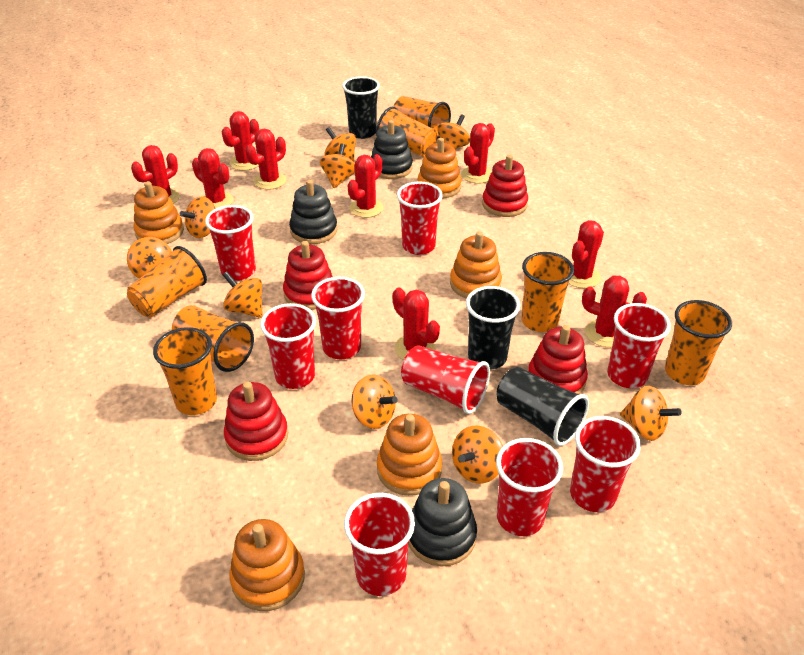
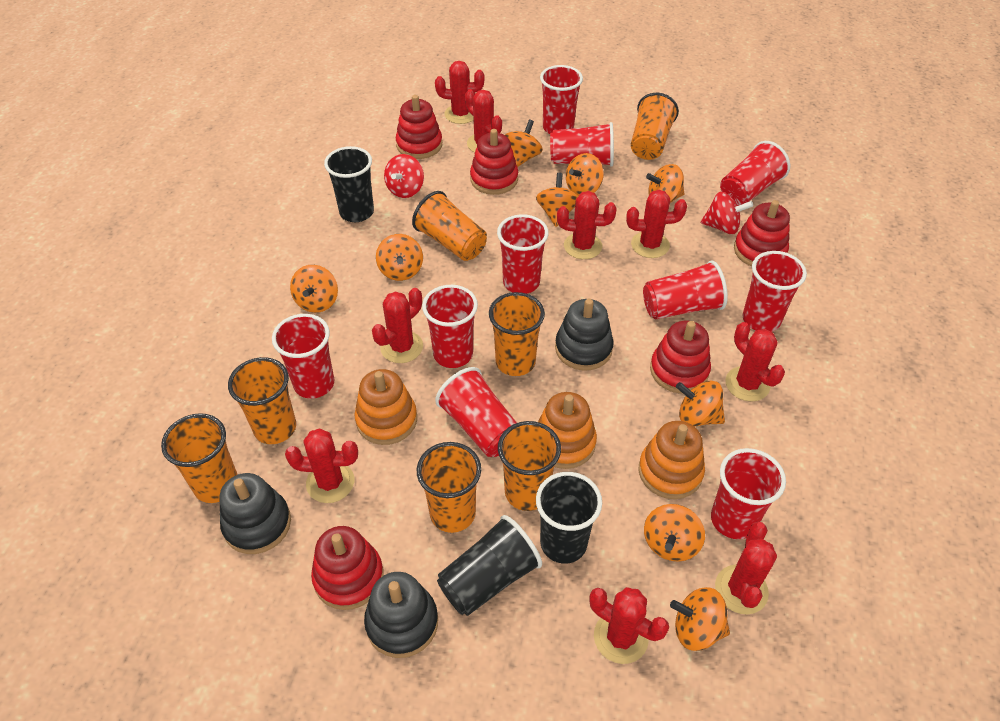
orange stacking toy: 5 -> 3
red cup: 9 -> 10
red spinning top: 0 -> 2
red stacking toy: 4 -> 5

